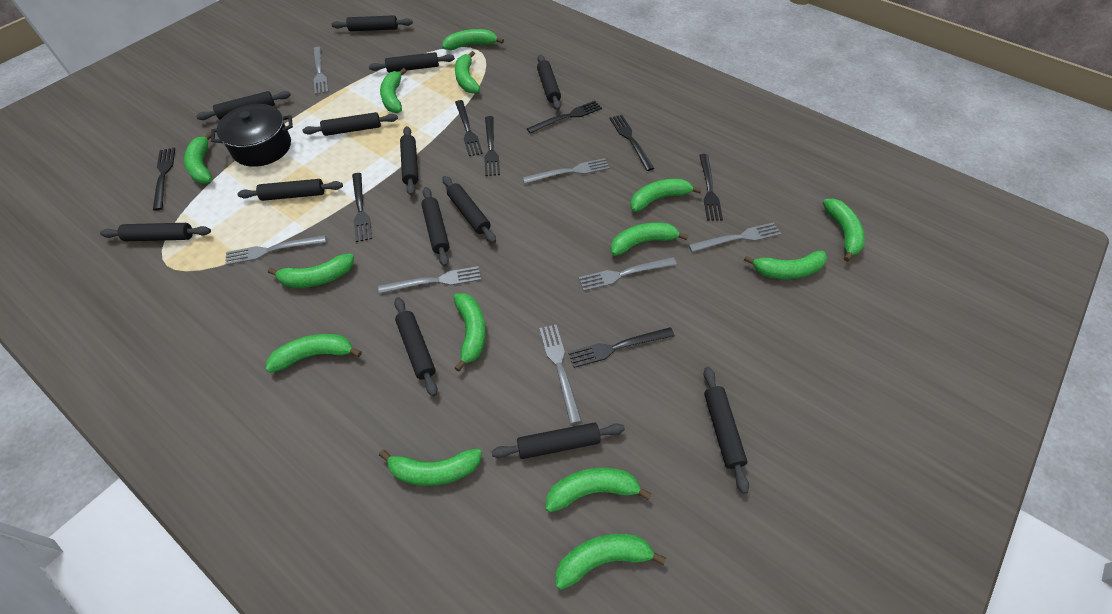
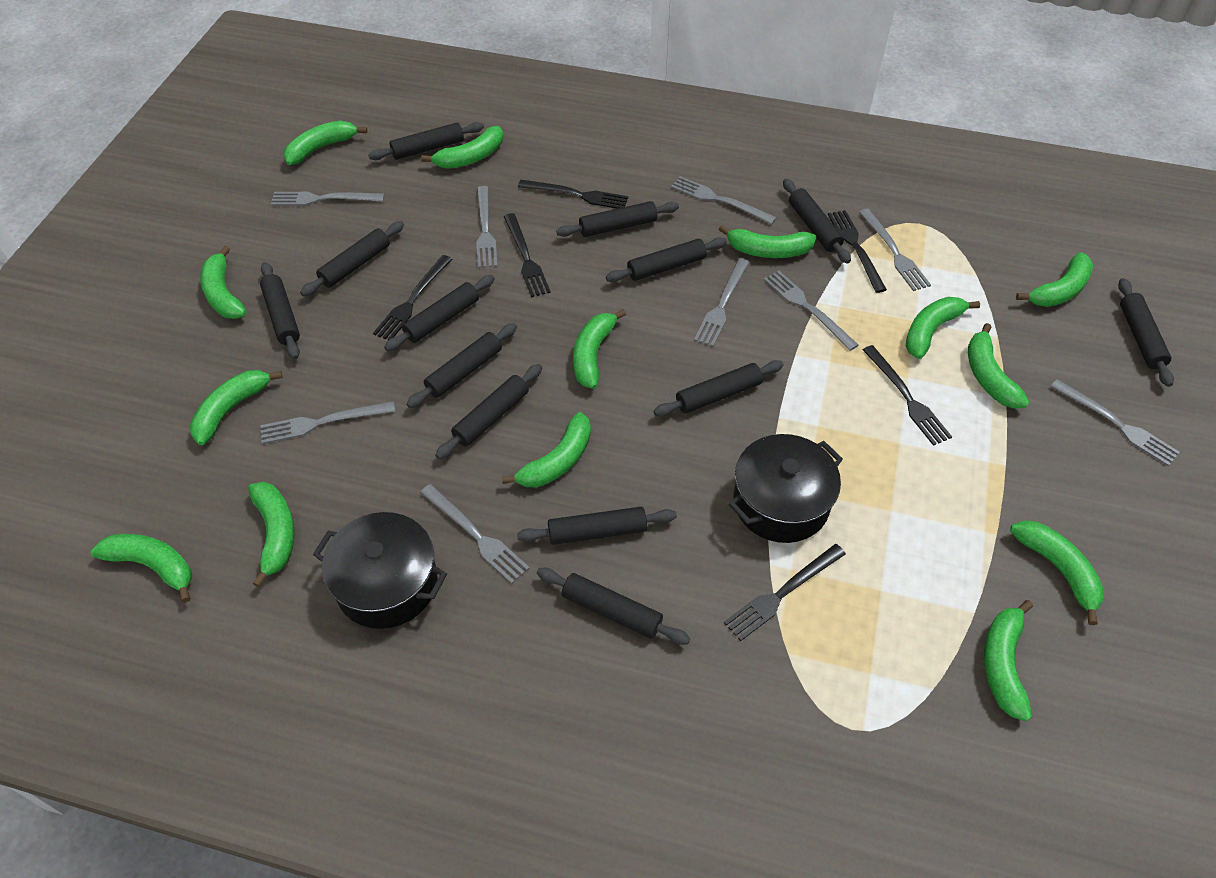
black fork: 8 -> 6
black pot: 1 -> 2
grey fork: 7 -> 9

